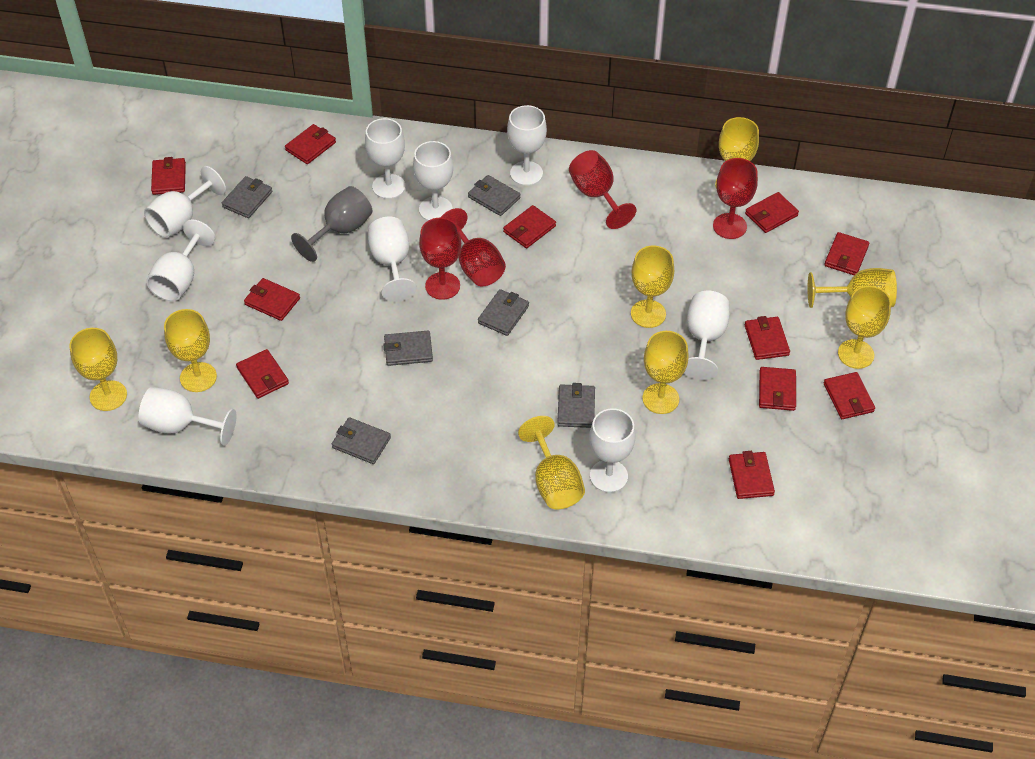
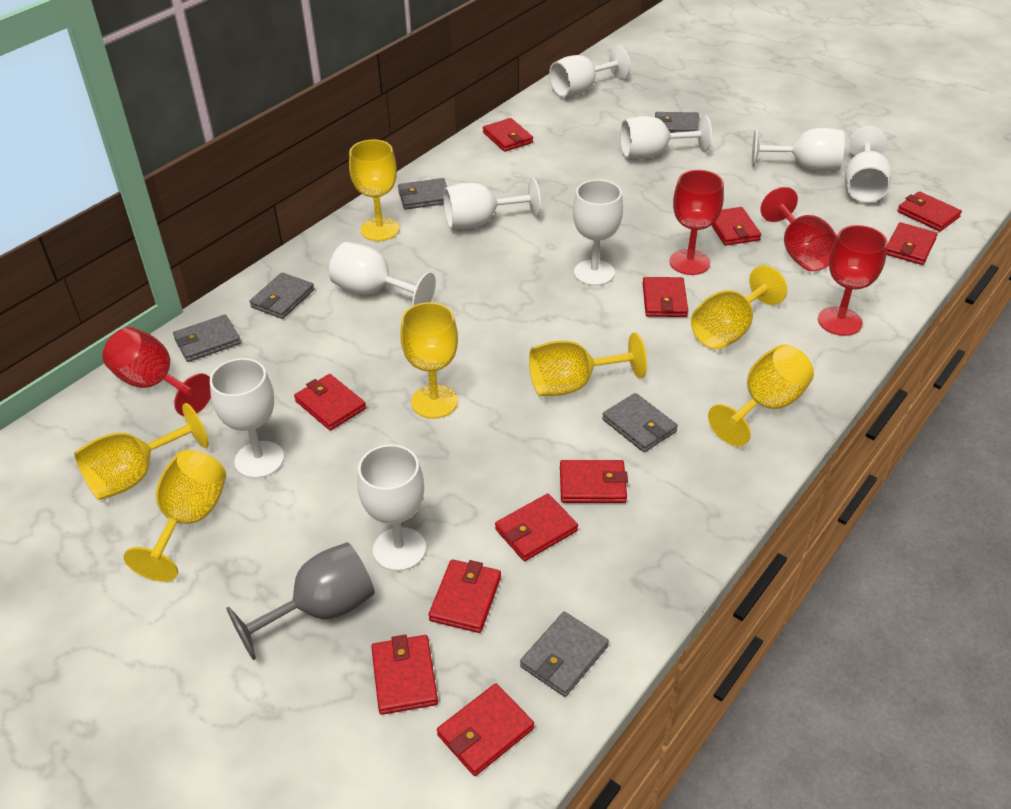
yellow goblet: 8 -> 7

